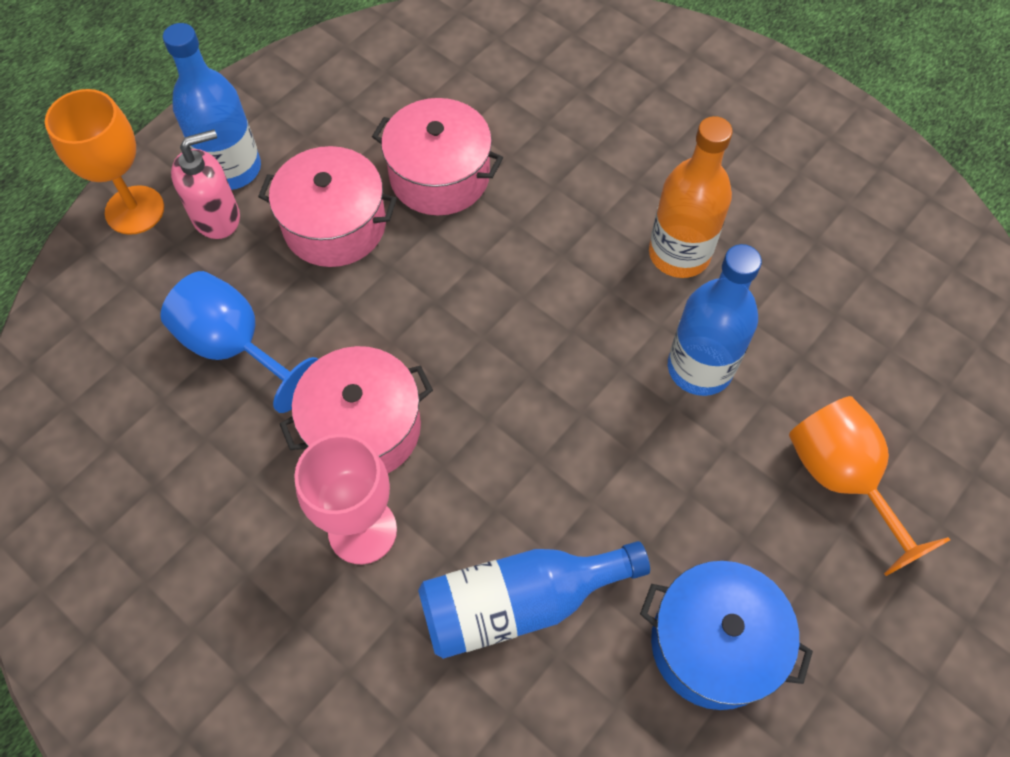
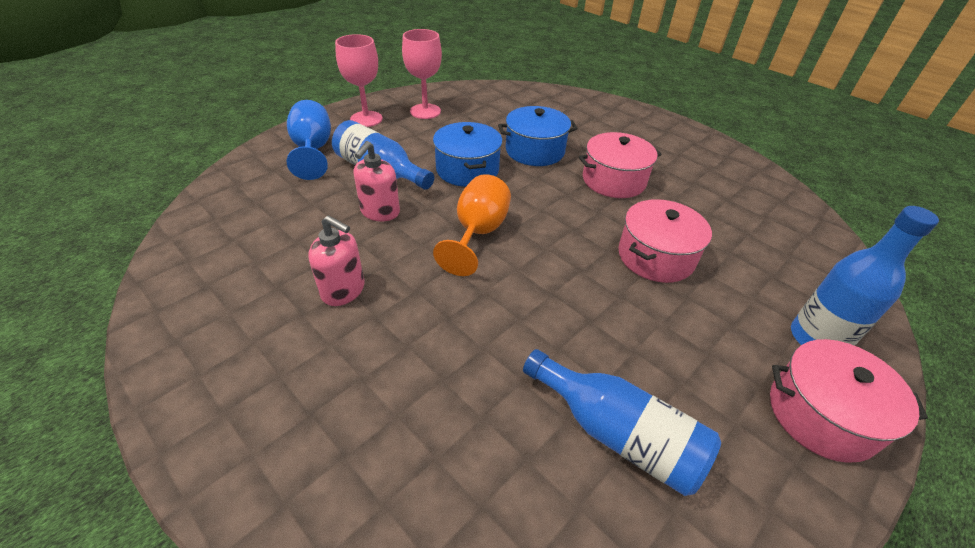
blue pot: 1 -> 2
orange bottle: 1 -> 0
orange goblet: 2 -> 1
pink goblet: 1 -> 2
pink soap dispenser: 1 -> 2

